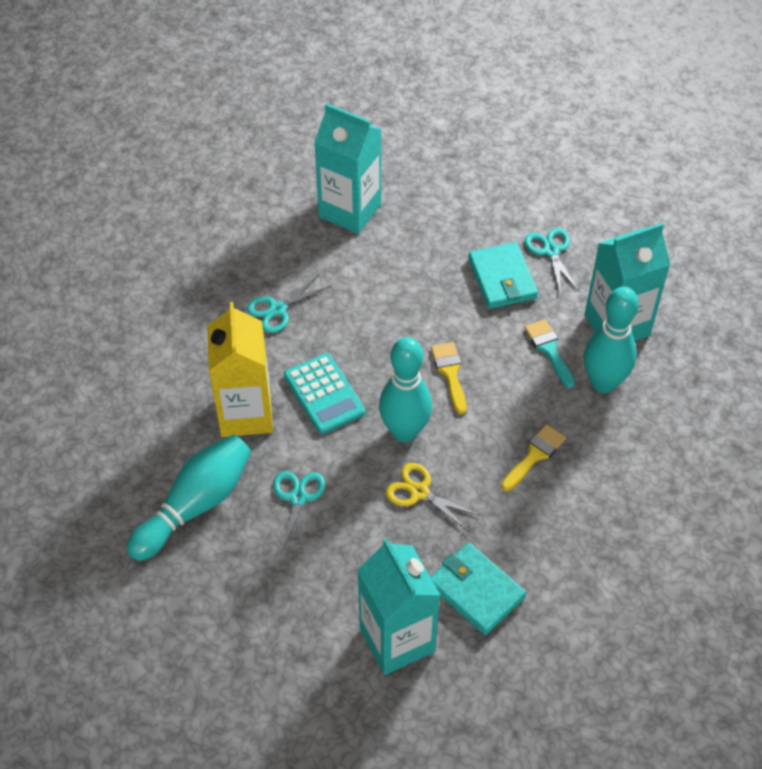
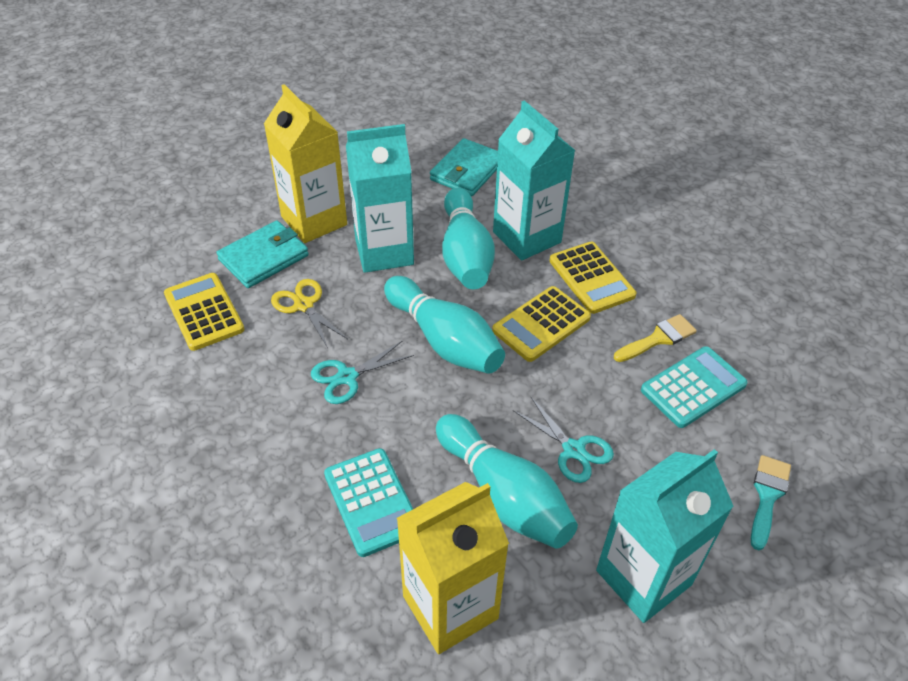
turquoise calculator: 1 -> 2
turquoise scissors: 3 -> 2
yellow brush: 2 -> 1
yellow calculator: 0 -> 3
yellow carton: 1 -> 2

